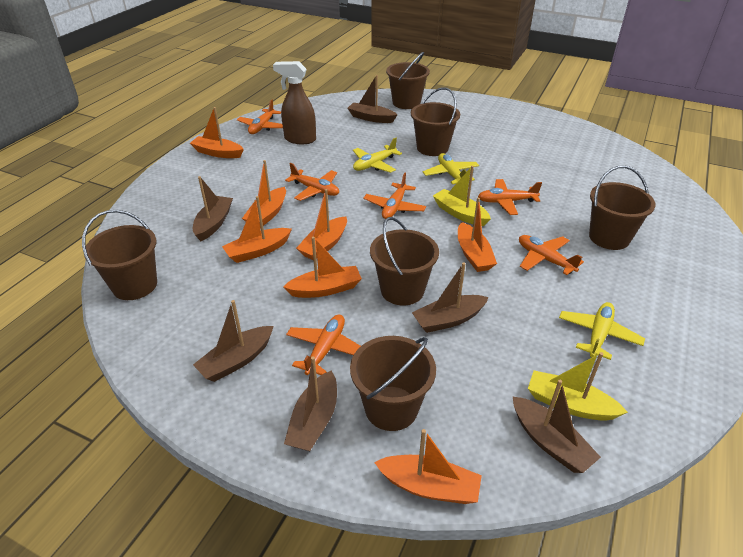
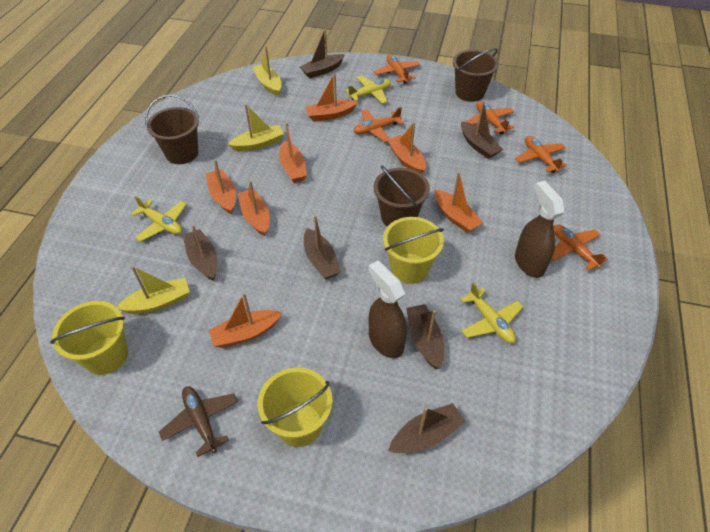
brown bucket: 6 -> 3
brown plane: 0 -> 1
brown spray bottle: 1 -> 2
orange plane: 6 -> 5
yellow boat: 2 -> 3
yellow bucket: 0 -> 3

